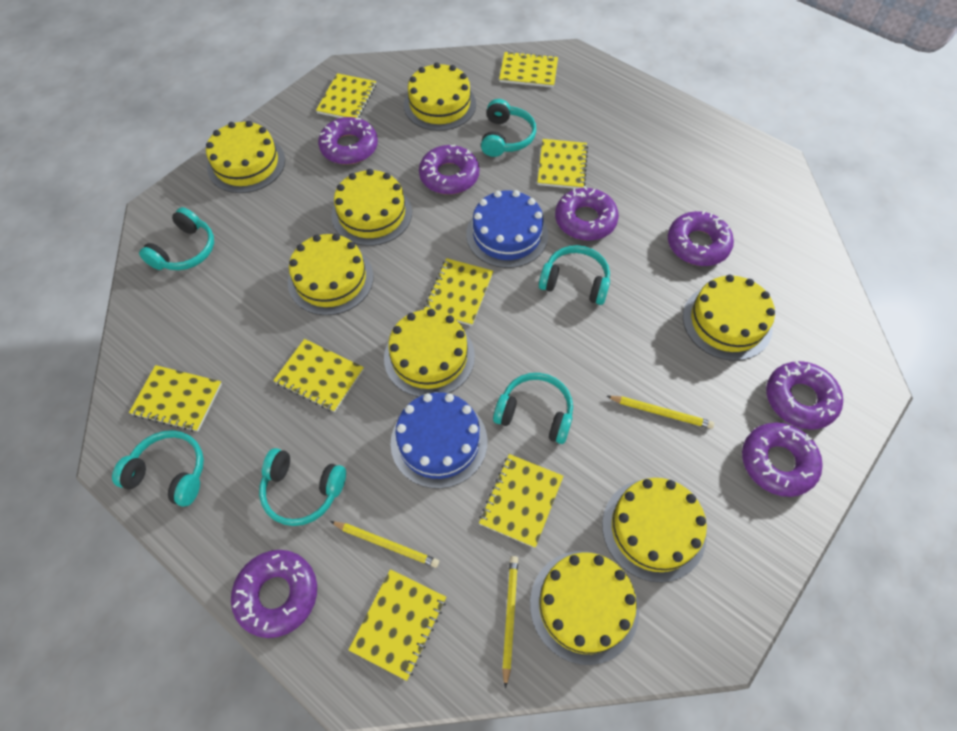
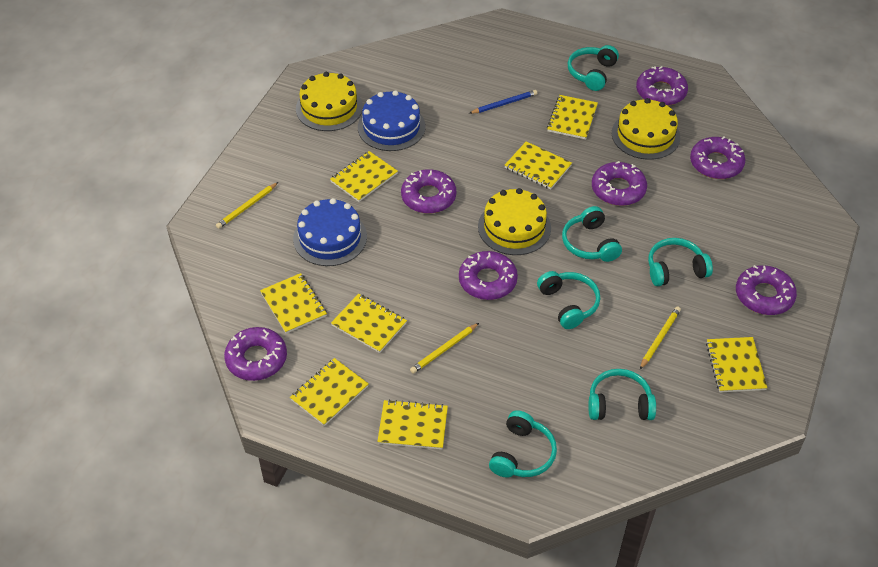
blue pencil: 0 -> 1
yellow cake: 8 -> 3

